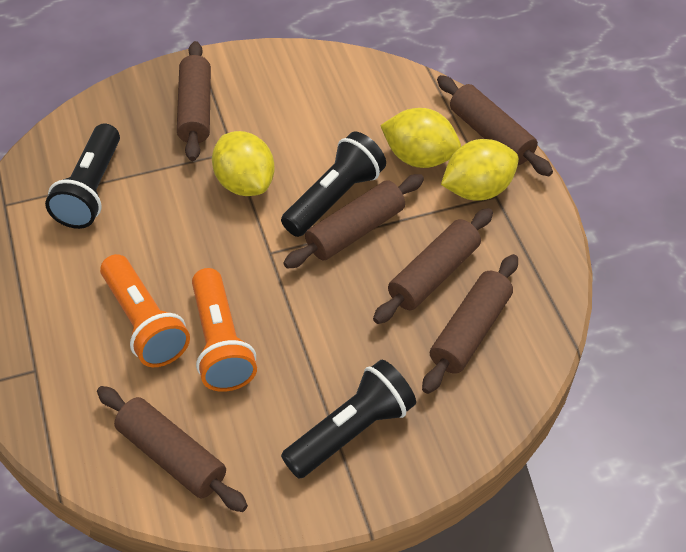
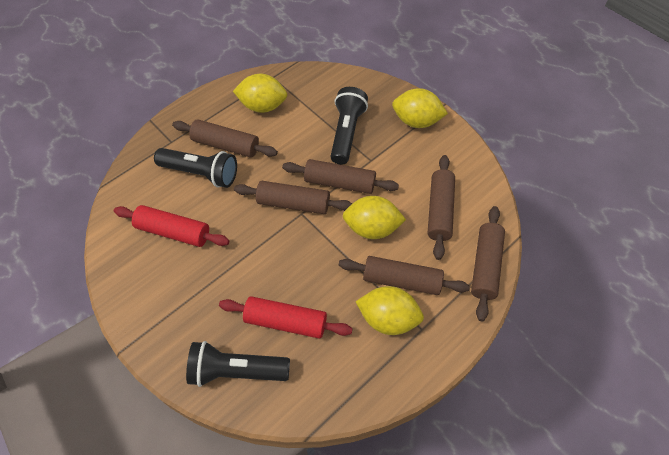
orange flashlight: 2 -> 0
red rolling pin: 0 -> 2
yellow lemon: 3 -> 4

